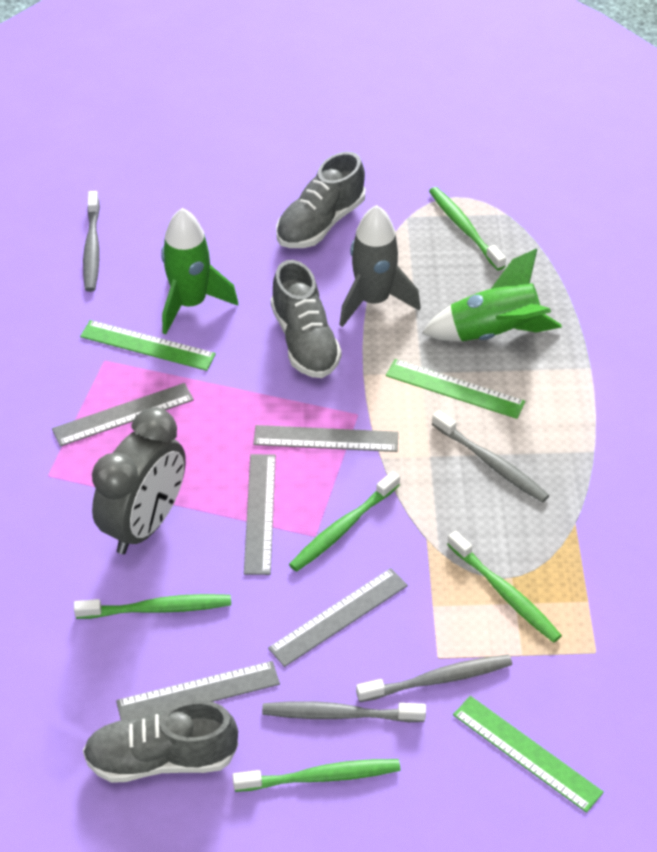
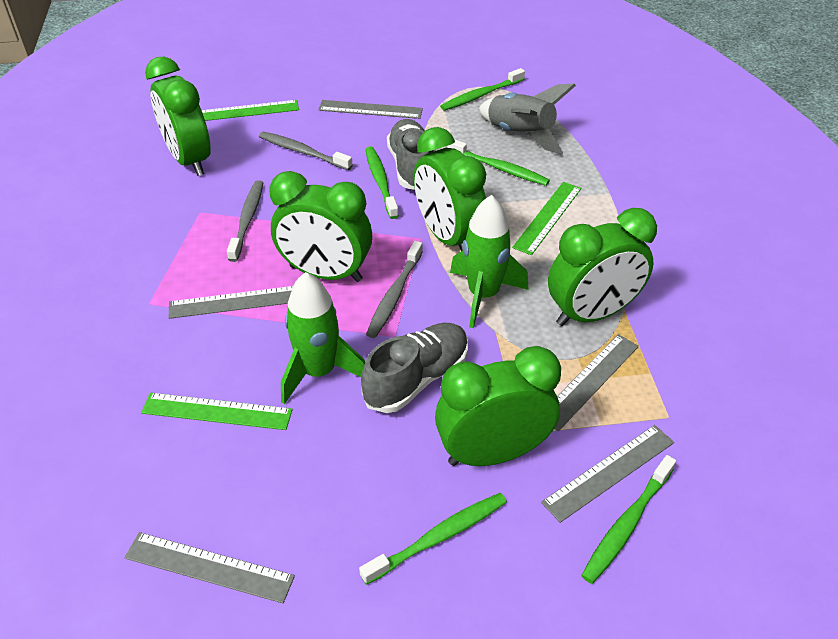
green clock: 0 -> 5
grey clock: 1 -> 0
grey shoe: 3 -> 2
grey toothbrush: 4 -> 3

